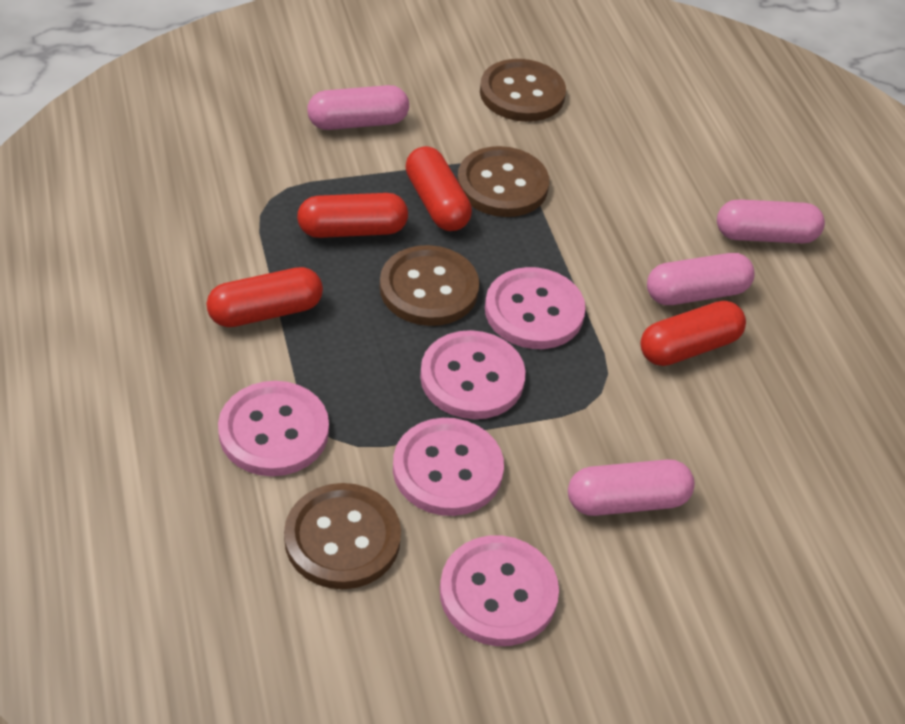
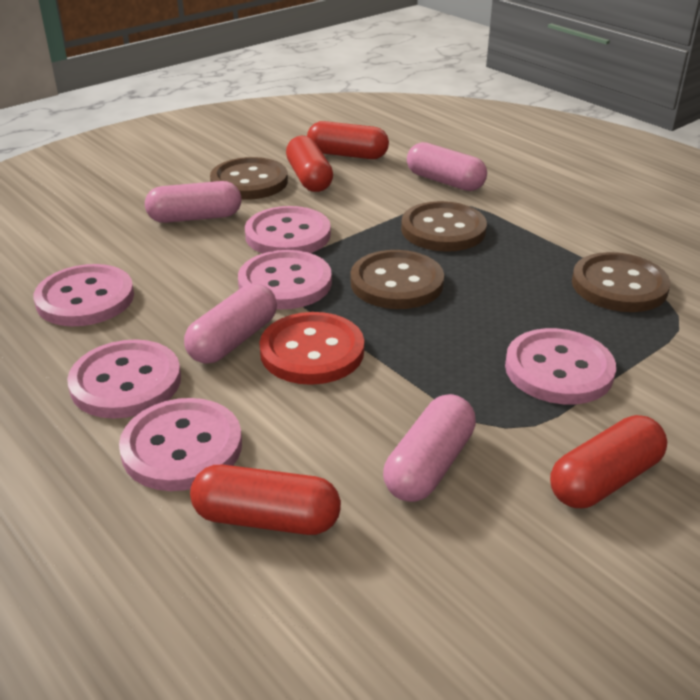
pink button: 5 -> 6
red button: 0 -> 1

